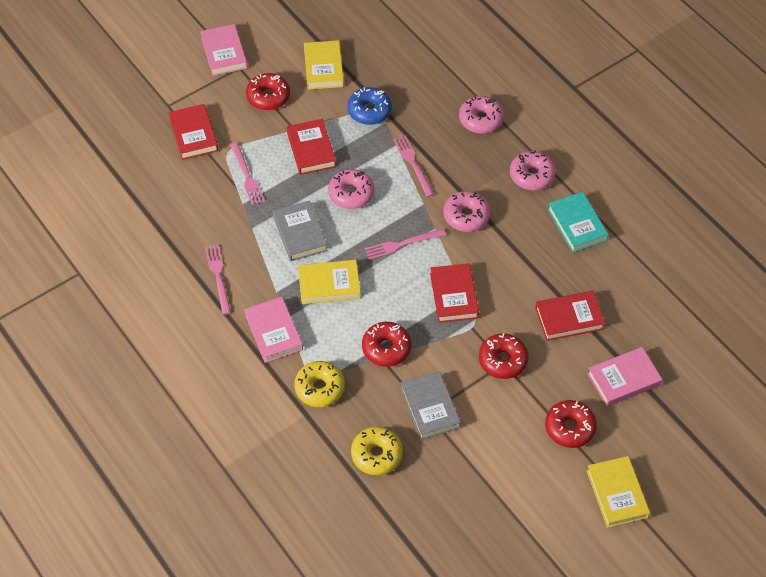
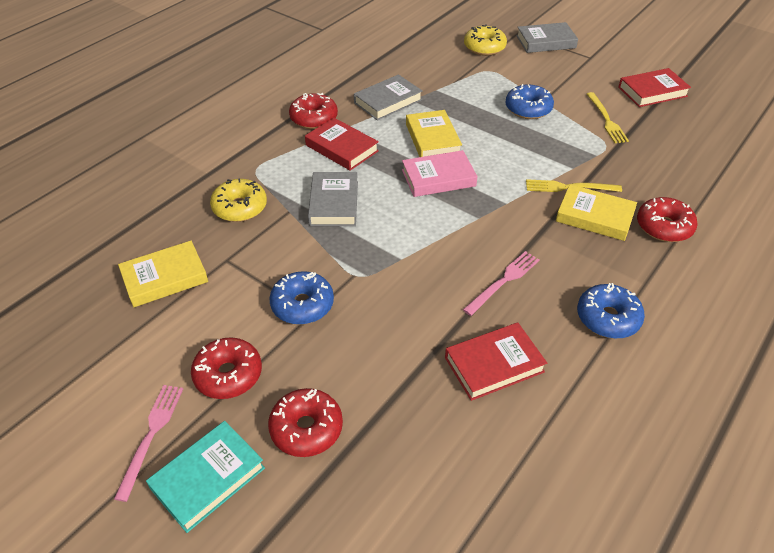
blue donut: 1 -> 3
grey book: 2 -> 3
pink book: 3 -> 1
pink donut: 4 -> 0
pink fork: 4 -> 2
red book: 4 -> 3
yellow fork: 0 -> 2

